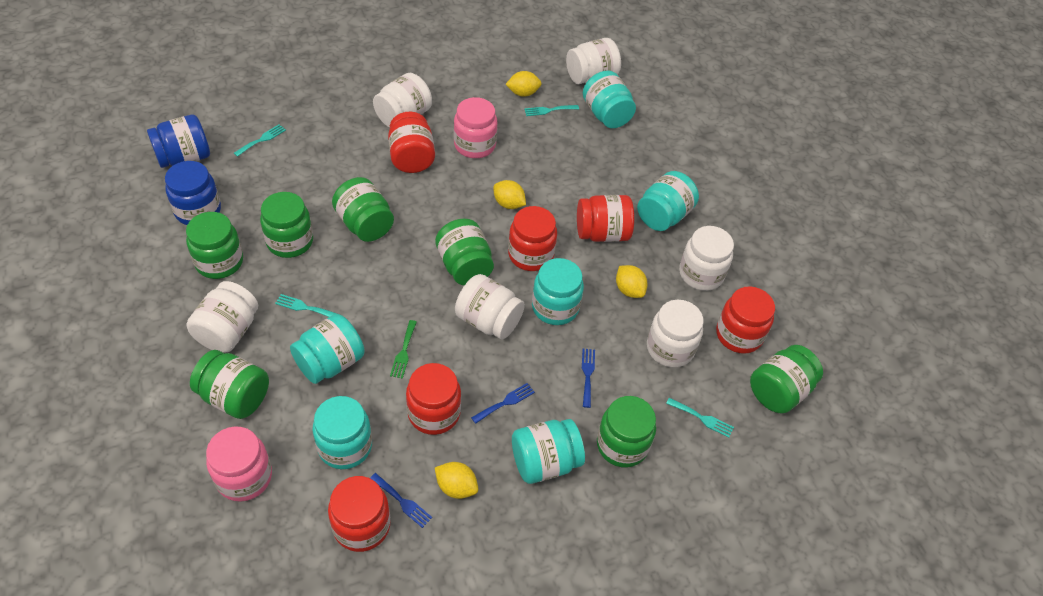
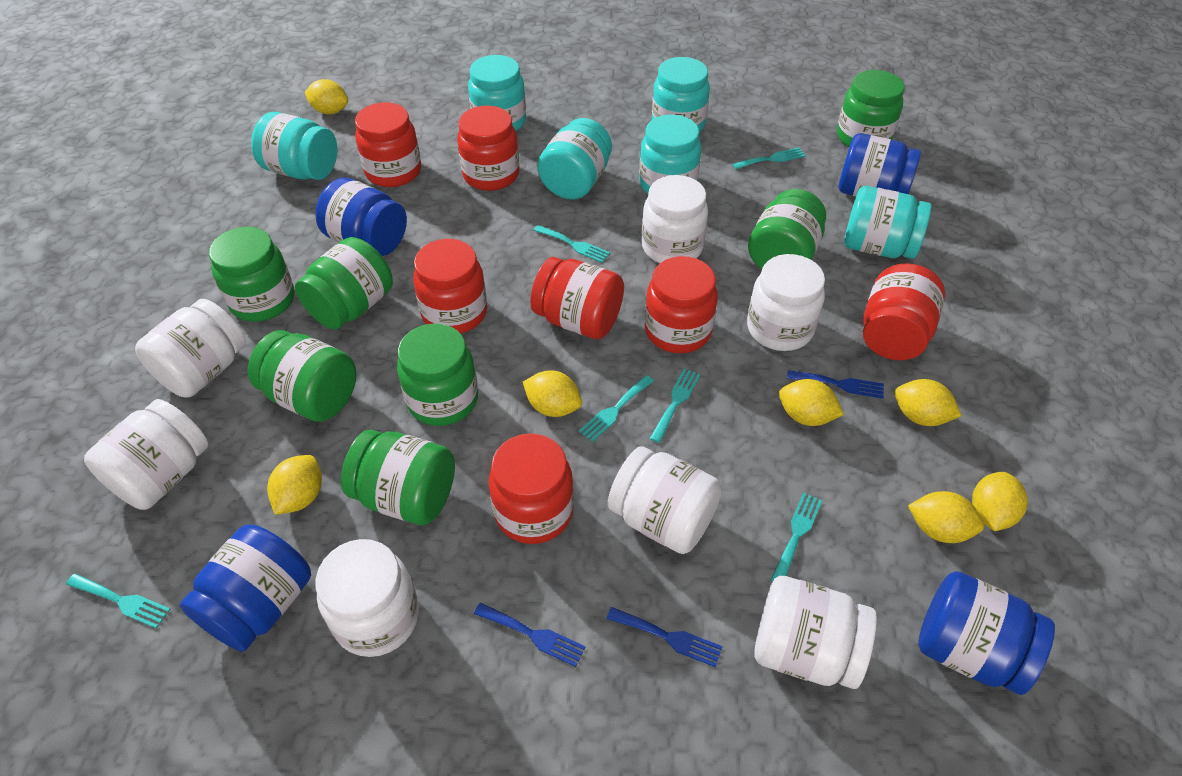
blue jar: 2 -> 4
green fork: 1 -> 0
pink jar: 2 -> 0
red jar: 6 -> 7
turquoise fork: 4 -> 6
white jar: 6 -> 7
yellow lemon: 4 -> 7

